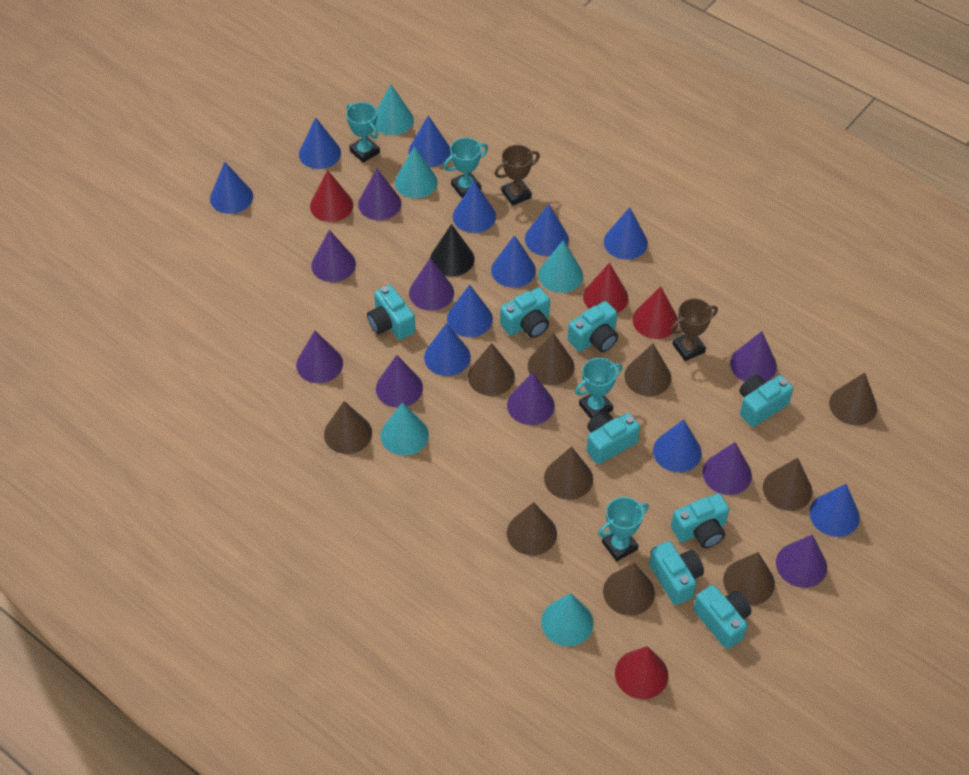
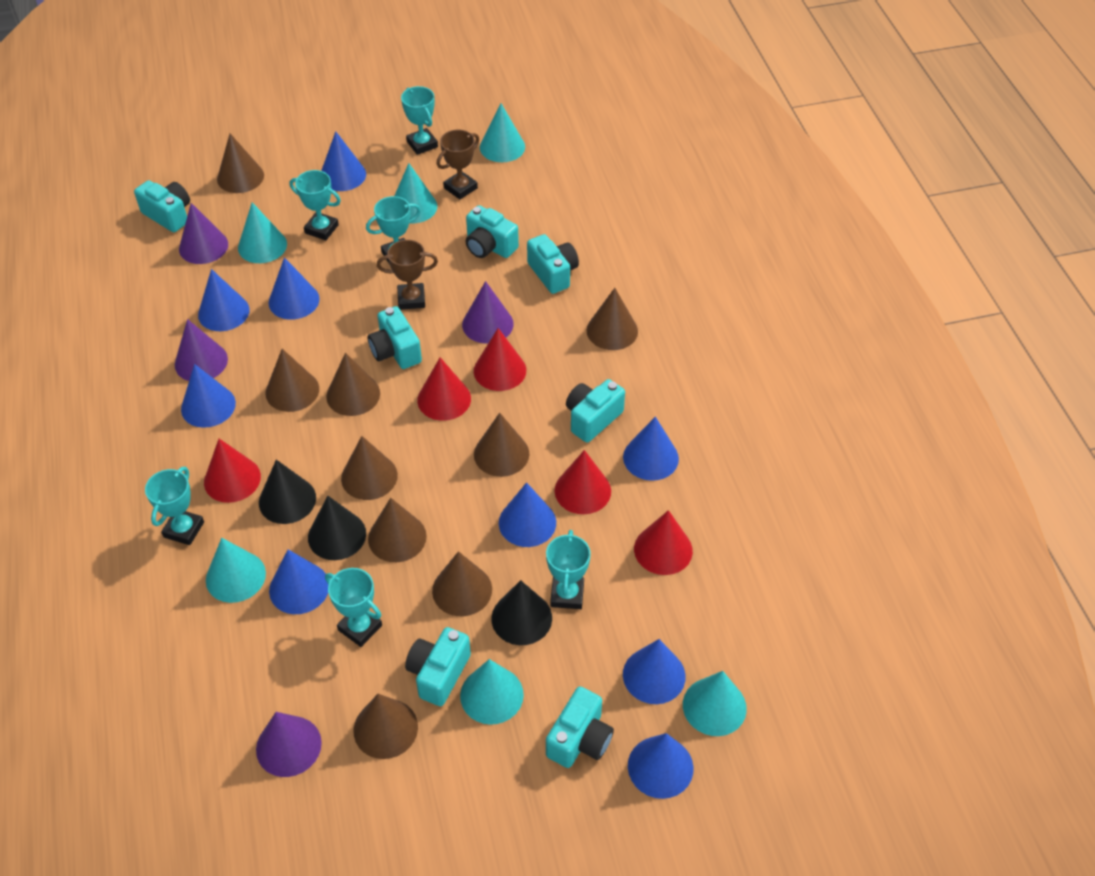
black cone: 1 -> 3
blue cone: 11 -> 9
brown cone: 10 -> 9
purple cone: 9 -> 4
red cone: 4 -> 5
turquoise camera: 8 -> 7
turquoise cone: 5 -> 6
turquoise trophy: 4 -> 6

